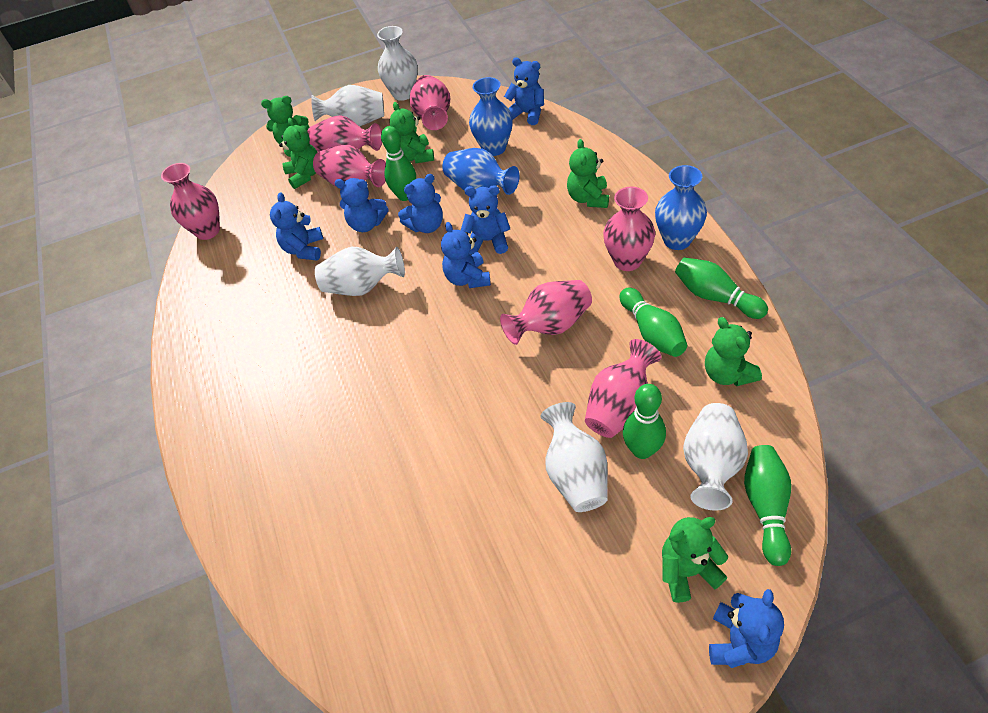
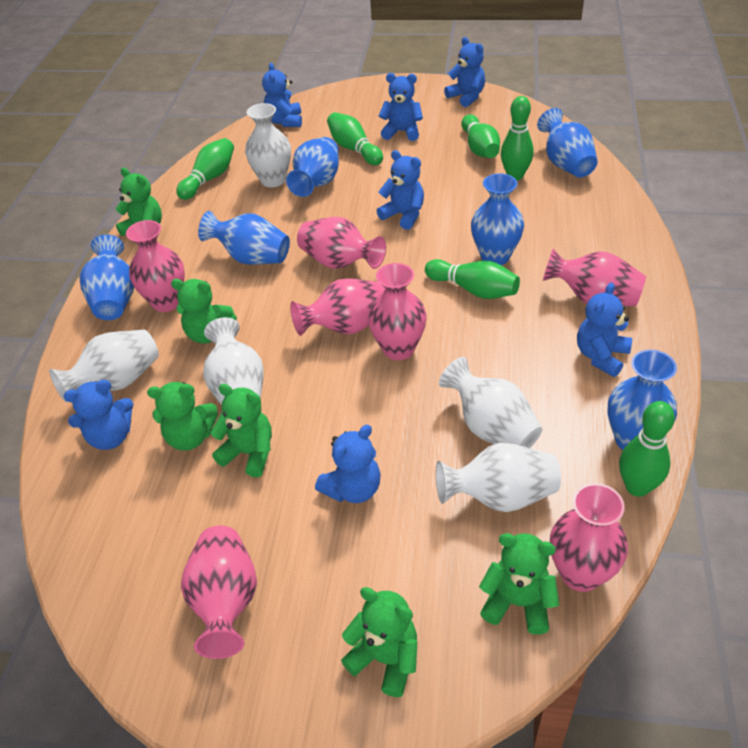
blue vase: 3 -> 6
green bowling pin: 5 -> 6

